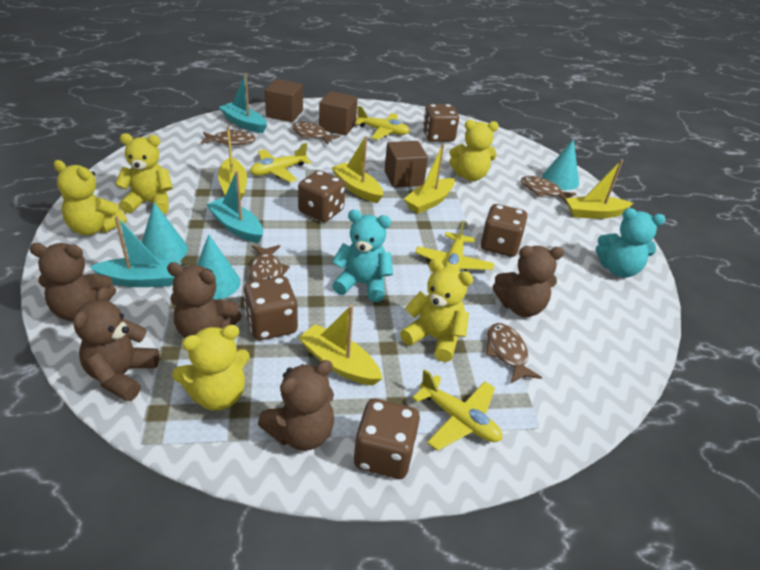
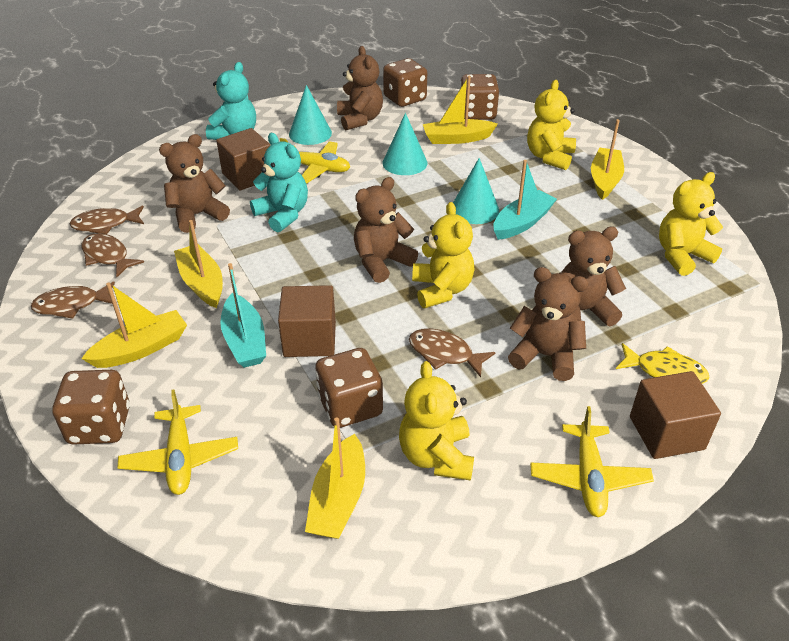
brown dice: 5 -> 4
brown fish: 5 -> 4
turquoise boat: 3 -> 2
yellow fish: 0 -> 1
yellow plane: 4 -> 3
yellow teddy bear: 5 -> 4

